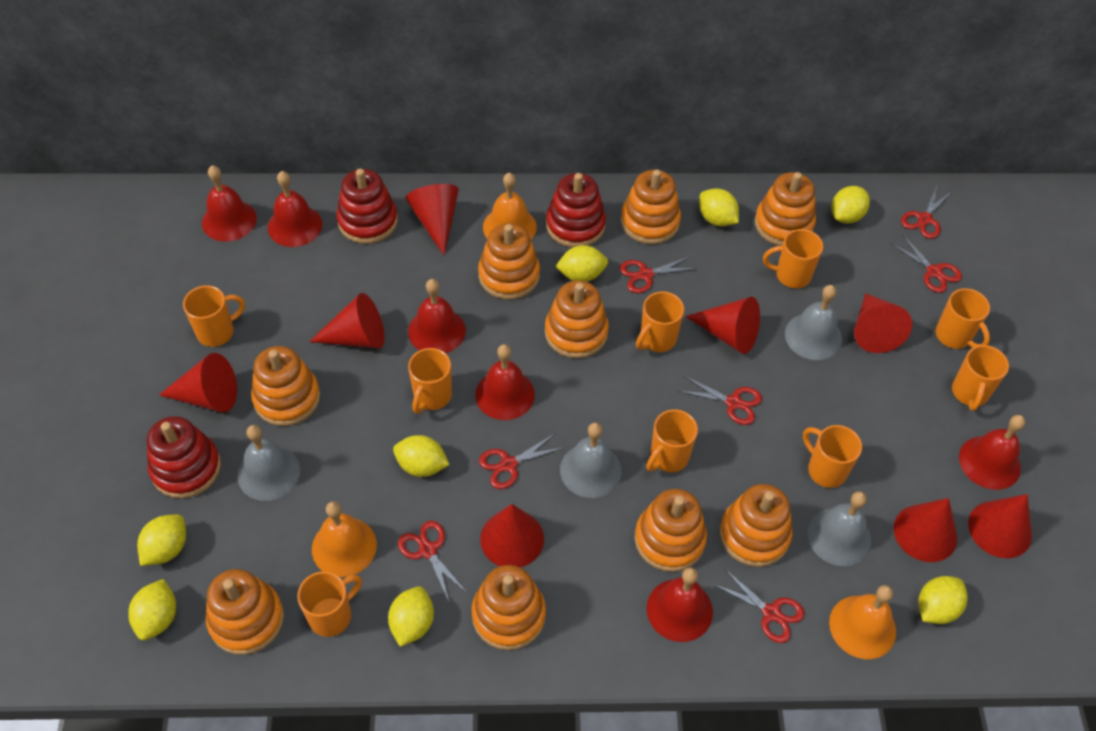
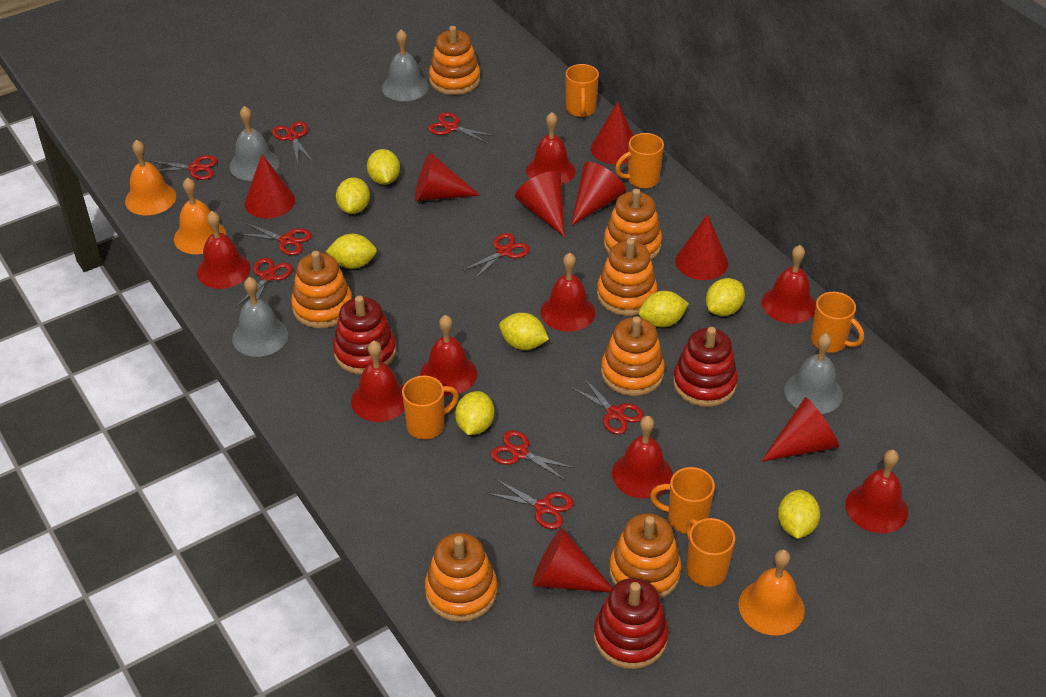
orange mug: 9 -> 6
orange stacking toy: 9 -> 7
red bell: 6 -> 8
red scissors: 7 -> 9

